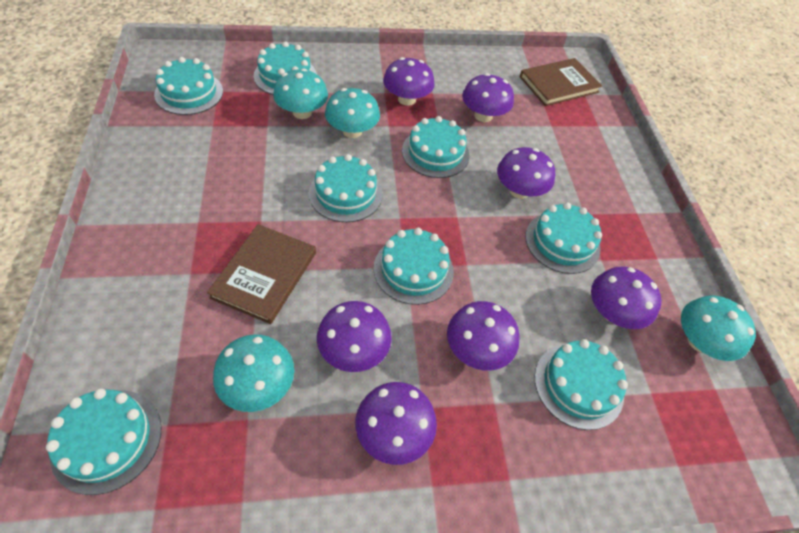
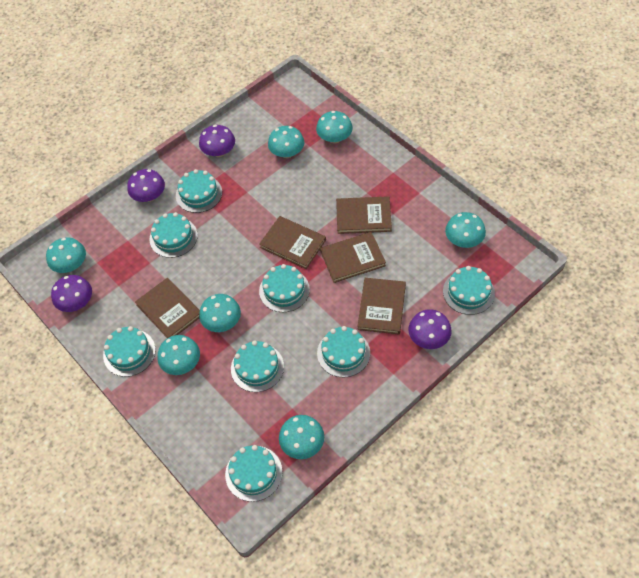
brown book: 2 -> 5
purple mushroom: 7 -> 4
turquoise mushroom: 4 -> 7

